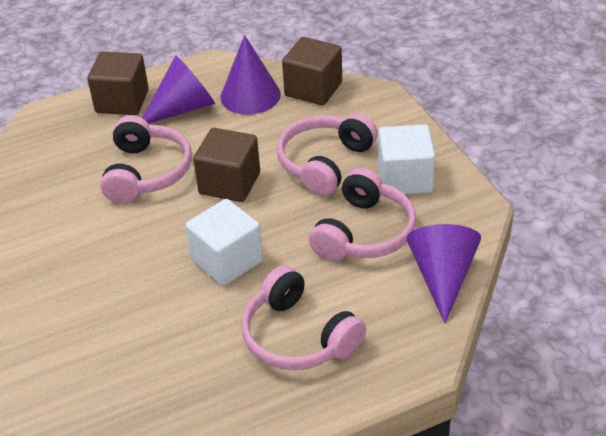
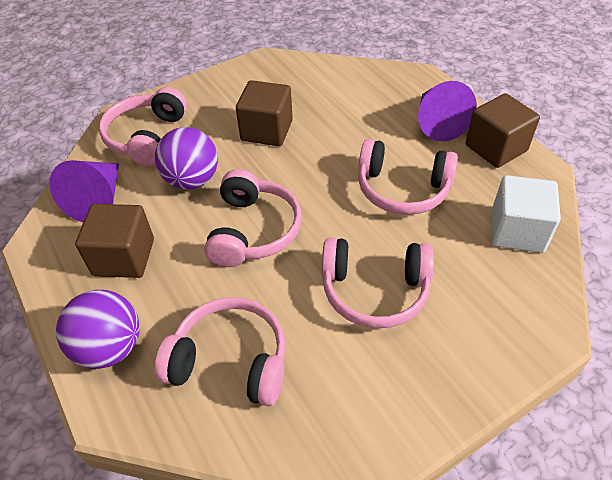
pink headphones: 4 -> 5
purple ball: 0 -> 2
purple cone: 3 -> 2
white cube: 2 -> 1

